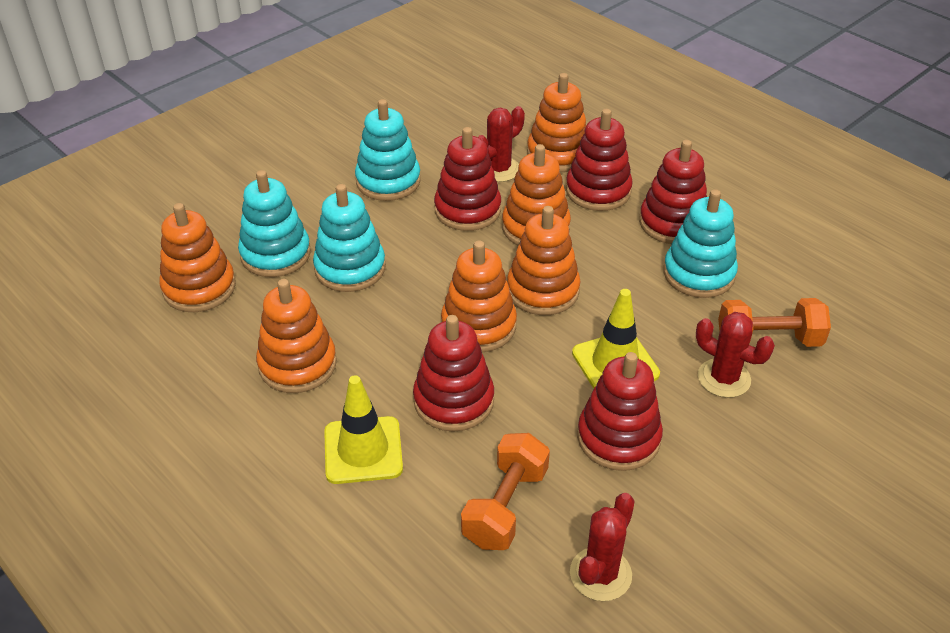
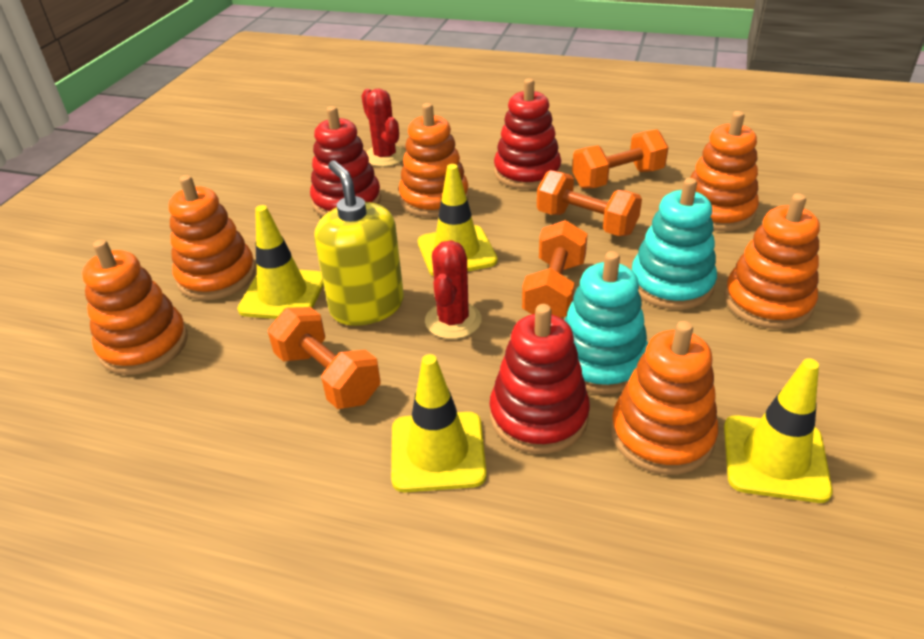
orange dumbbell: 2 -> 4
red cactus: 3 -> 2
red stacking toy: 5 -> 3
turquoise stacking toy: 4 -> 2
yellow soap dispenser: 0 -> 1
yellow traffic cone: 2 -> 4

